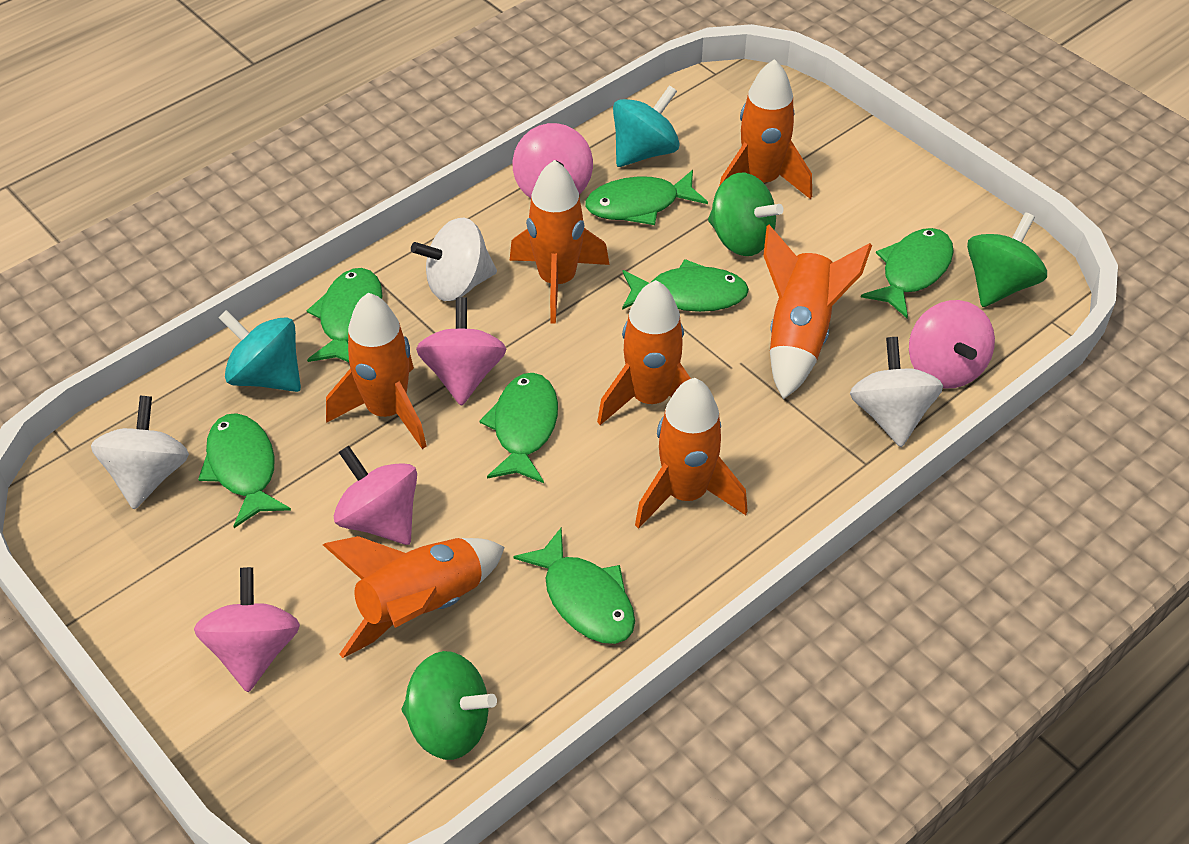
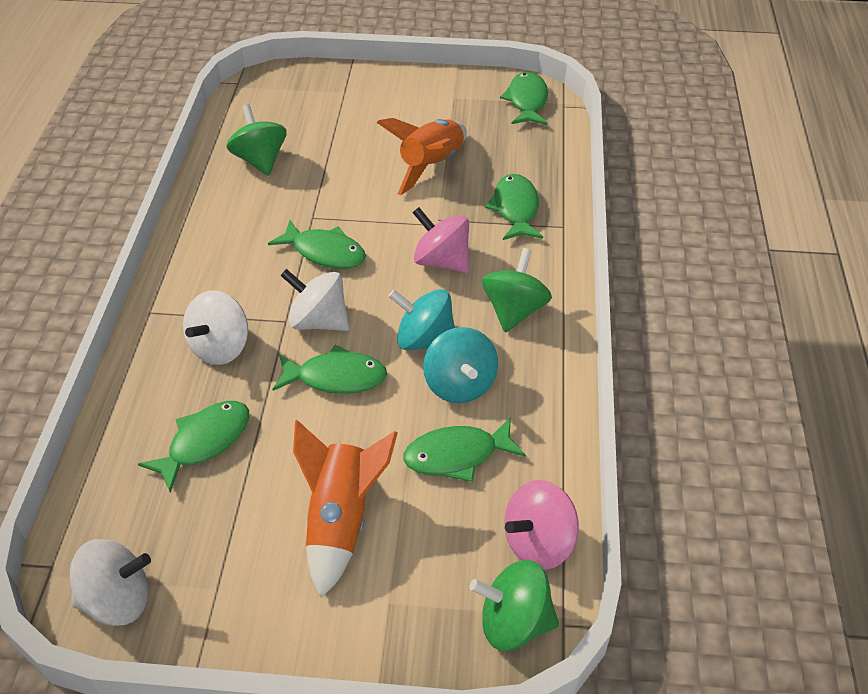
green fish: 7 -> 6
orange rocket: 7 -> 2
pink spinning top: 5 -> 2

